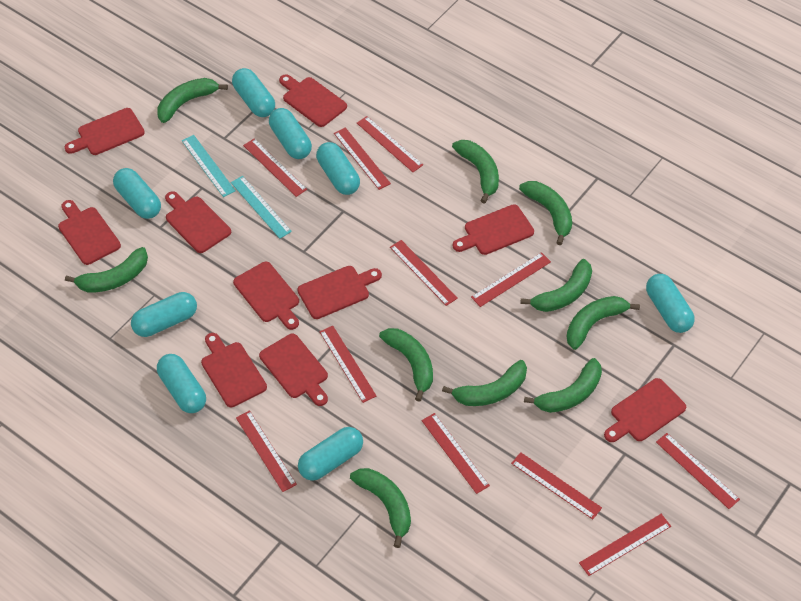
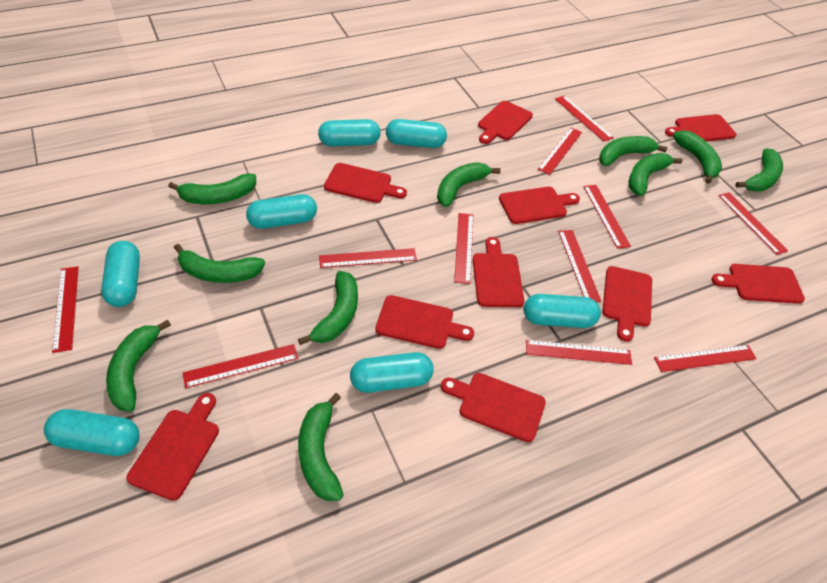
turquoise capsule: 8 -> 7
turquoise ruler: 2 -> 0

